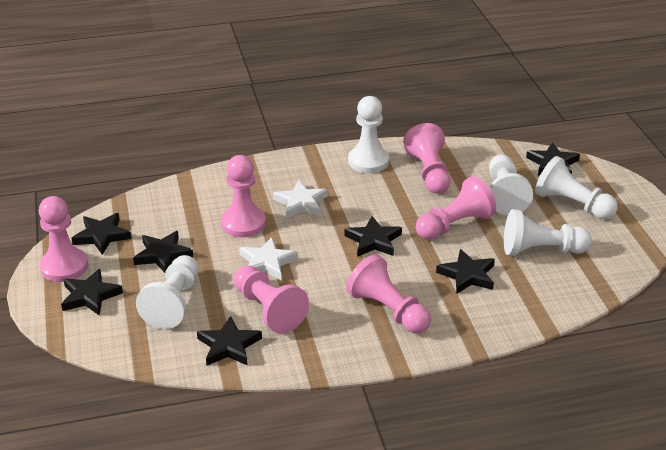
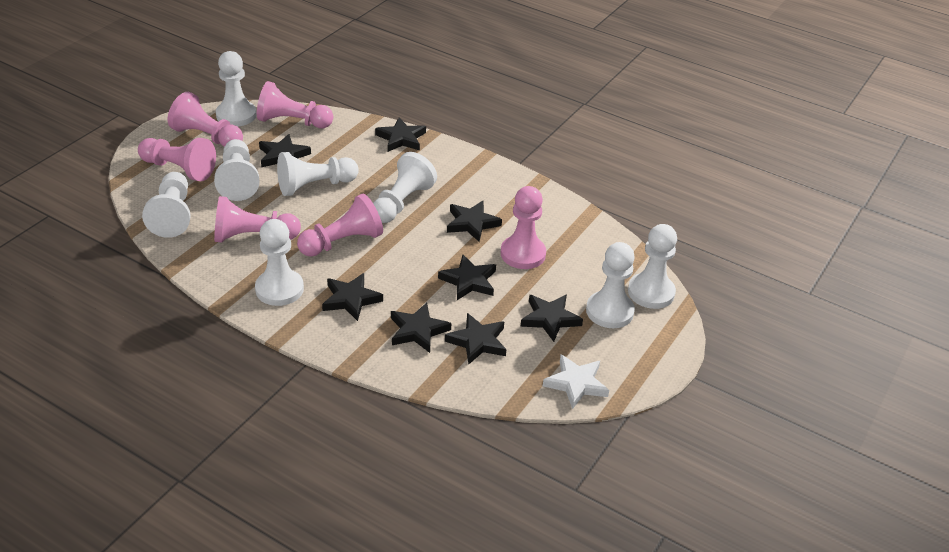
black star: 7 -> 8
white pawn: 5 -> 8
white star: 2 -> 1

